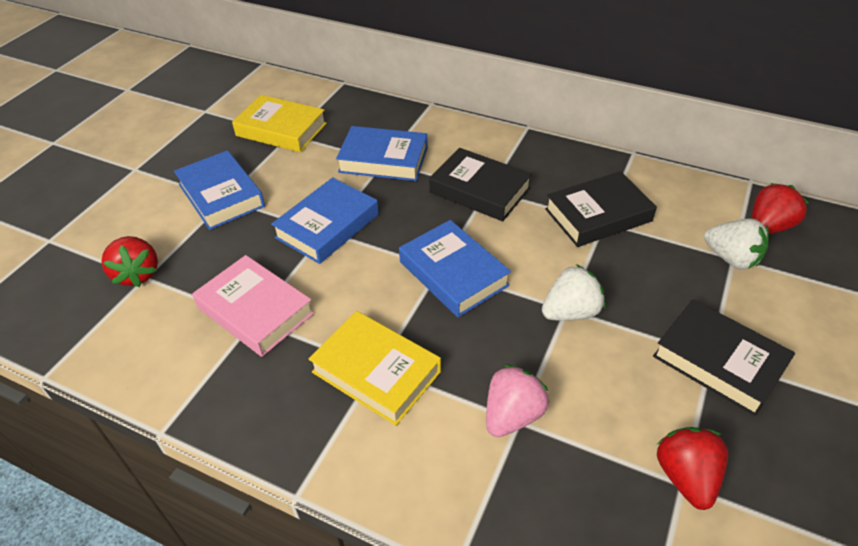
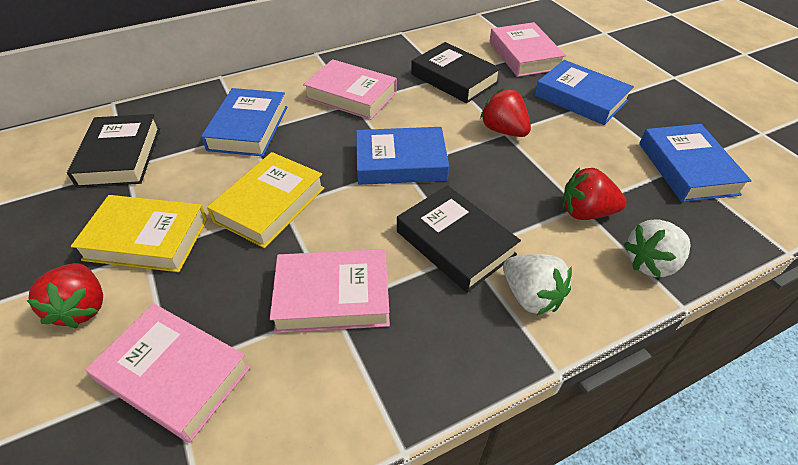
pink book: 1 -> 4
pink strawberry: 1 -> 0

